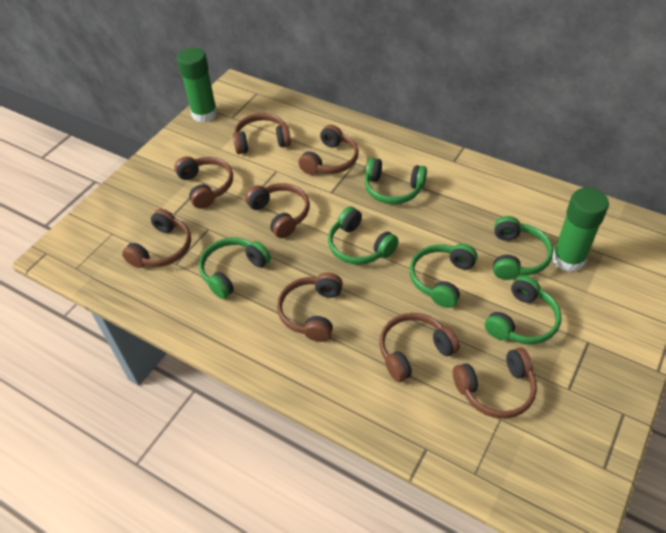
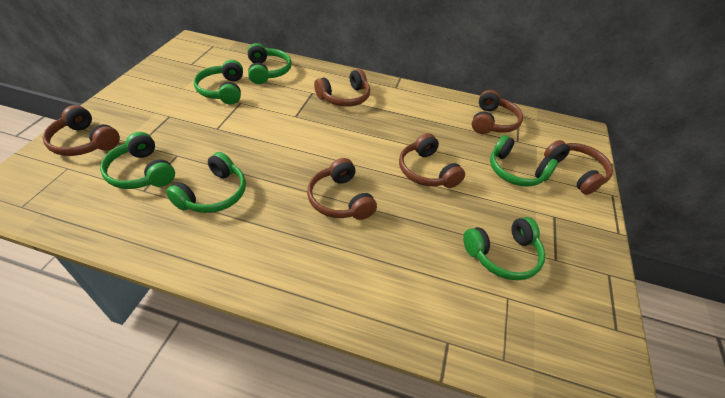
brown headphones: 8 -> 6
green glue stick: 2 -> 0

